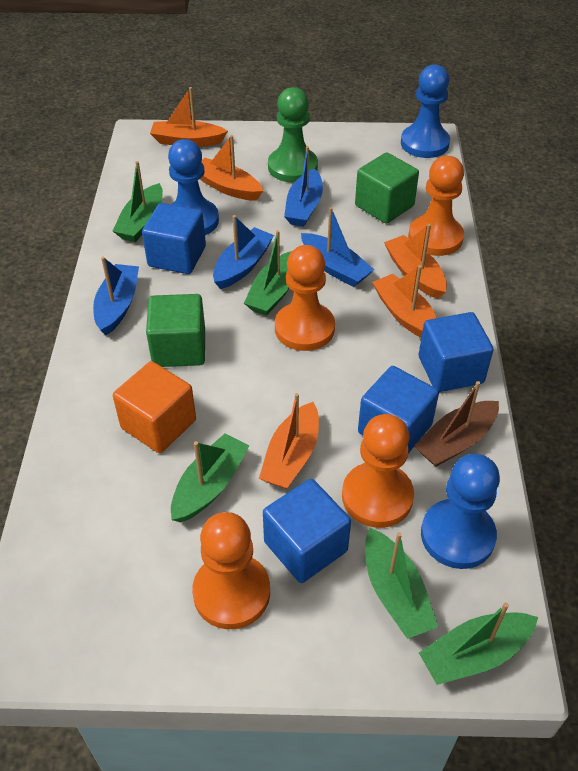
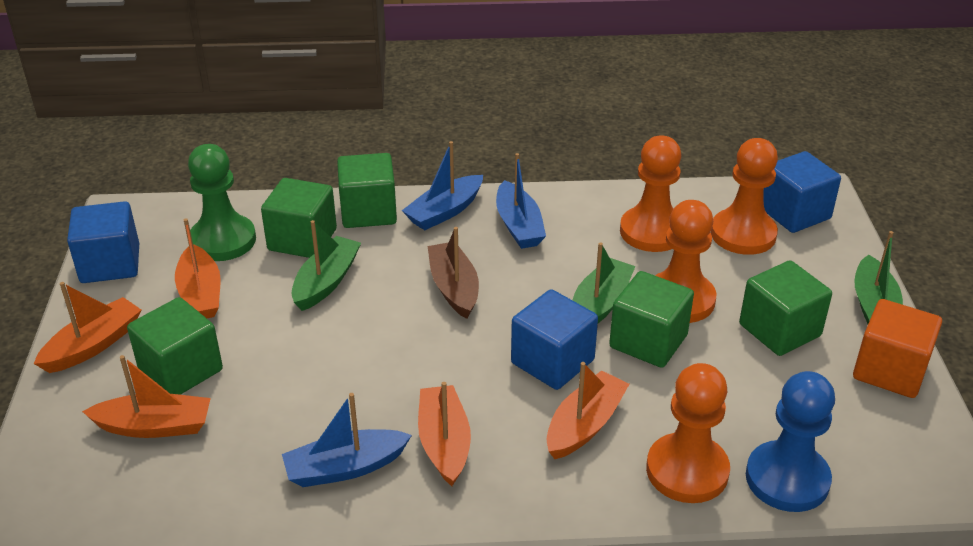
blue boat: 4 -> 3
blue cube: 4 -> 3
blue pawn: 3 -> 1
green boat: 5 -> 3
green cube: 2 -> 5

